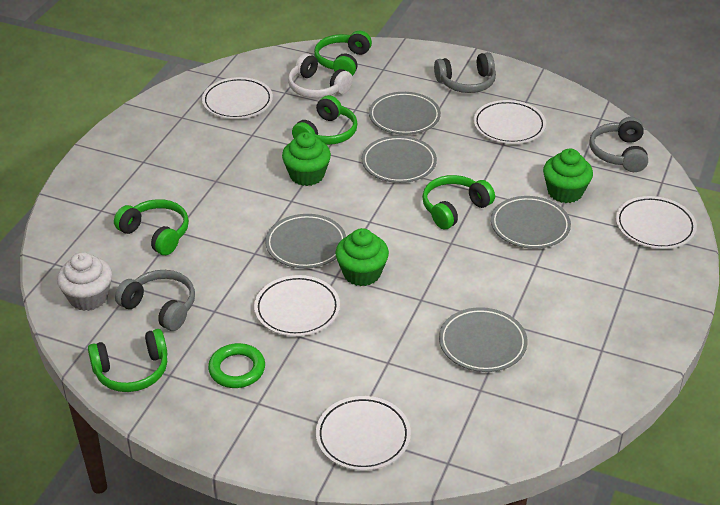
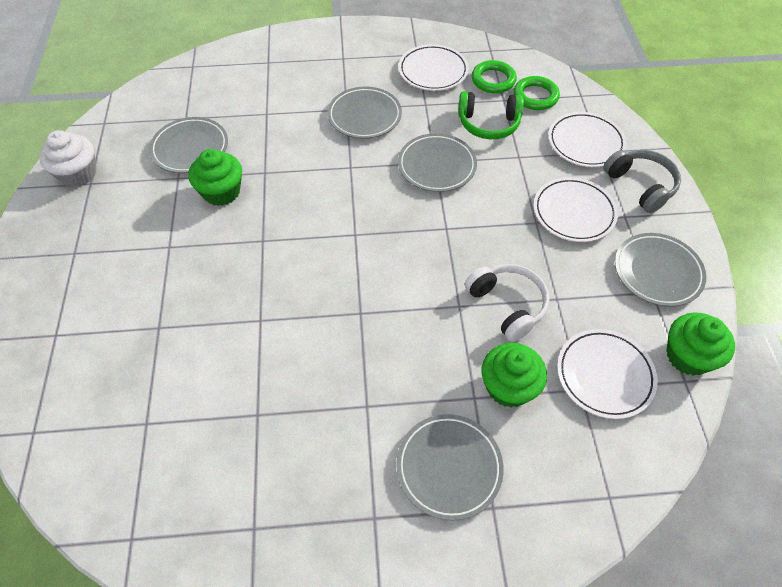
green headphones: 5 -> 1
green ring: 1 -> 2
grey headphones: 3 -> 1
white plate: 5 -> 4

